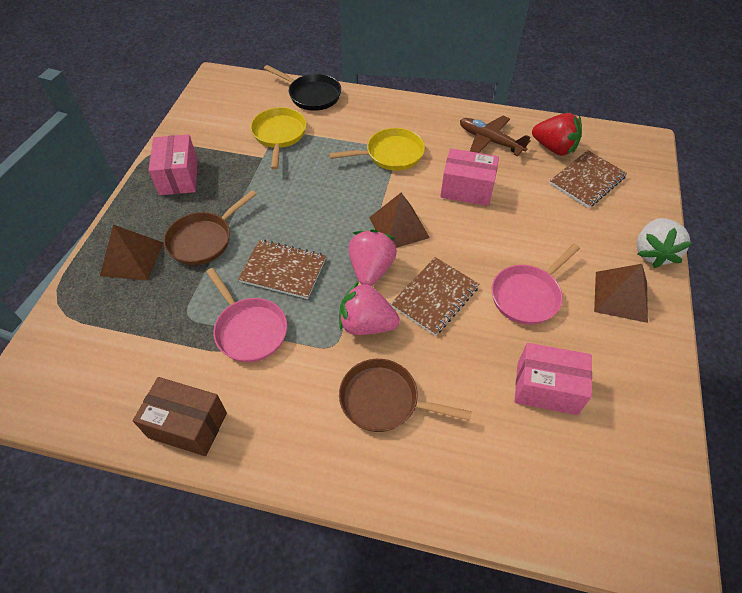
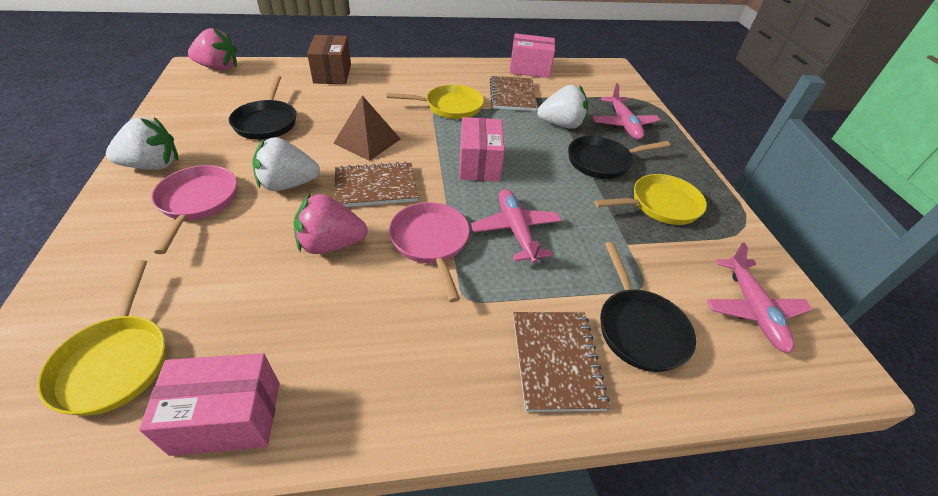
black pan: 1 -> 3
brown pan: 2 -> 0
brown plane: 1 -> 0
brown pyramid: 3 -> 1
pink plane: 0 -> 3
red strawberry: 1 -> 0
white strawberry: 1 -> 3
yellow pan: 2 -> 3

